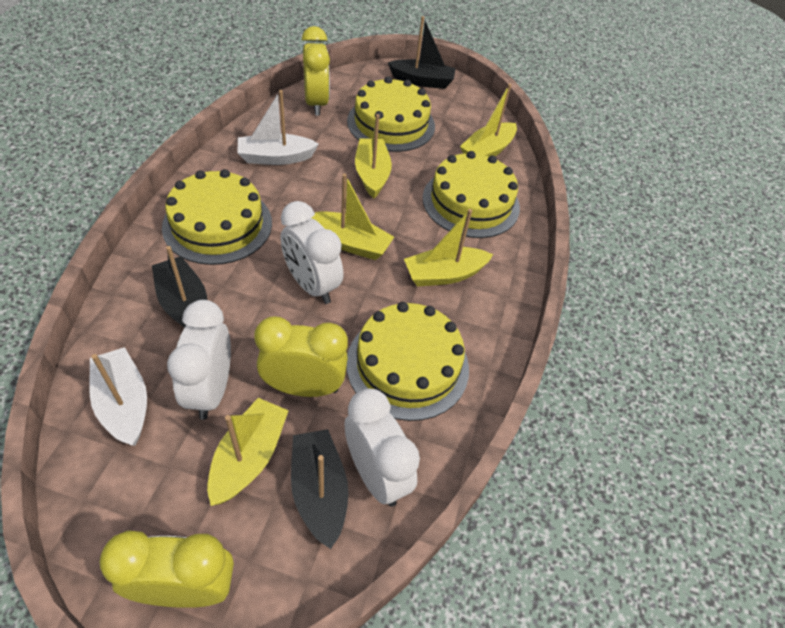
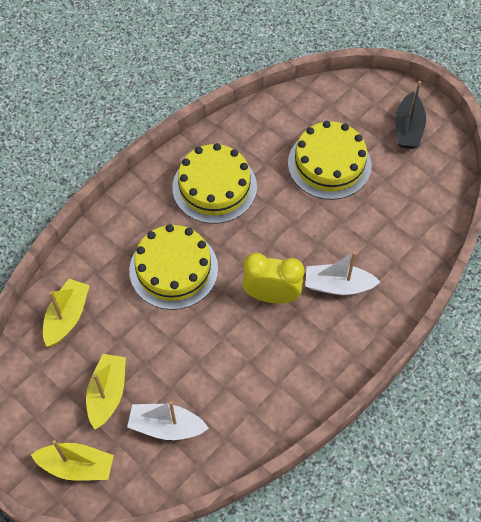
black boat: 3 -> 1
white clock: 3 -> 0
yellow boat: 5 -> 3
yellow cake: 4 -> 3
yellow clock: 3 -> 1

